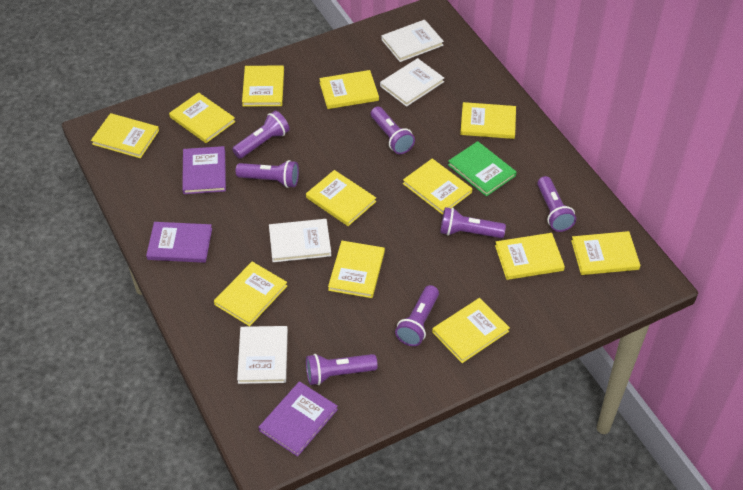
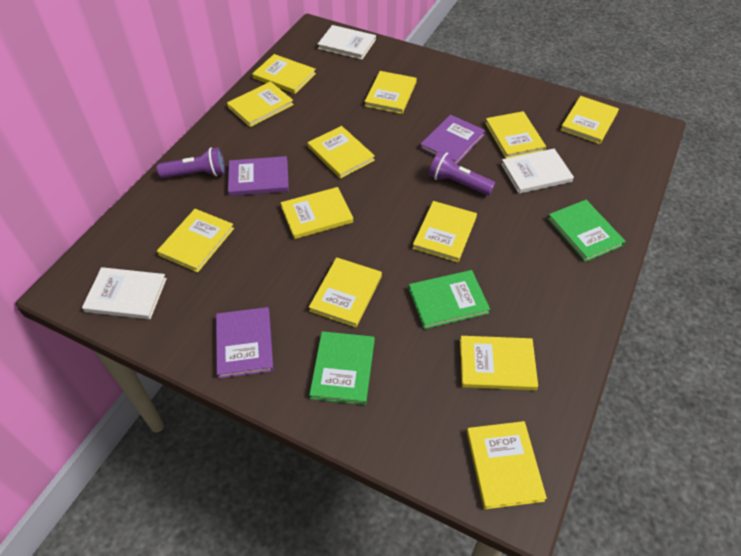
green book: 1 -> 3
purple flashlight: 7 -> 2
white book: 4 -> 3

